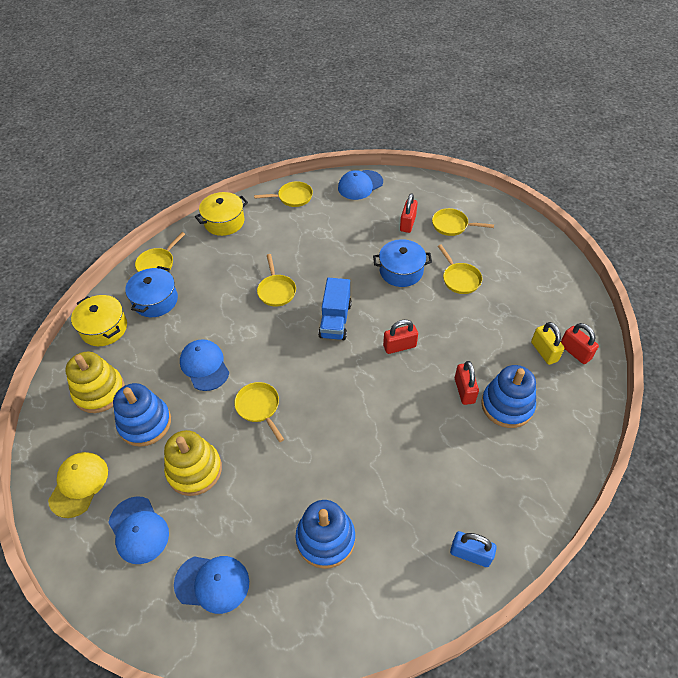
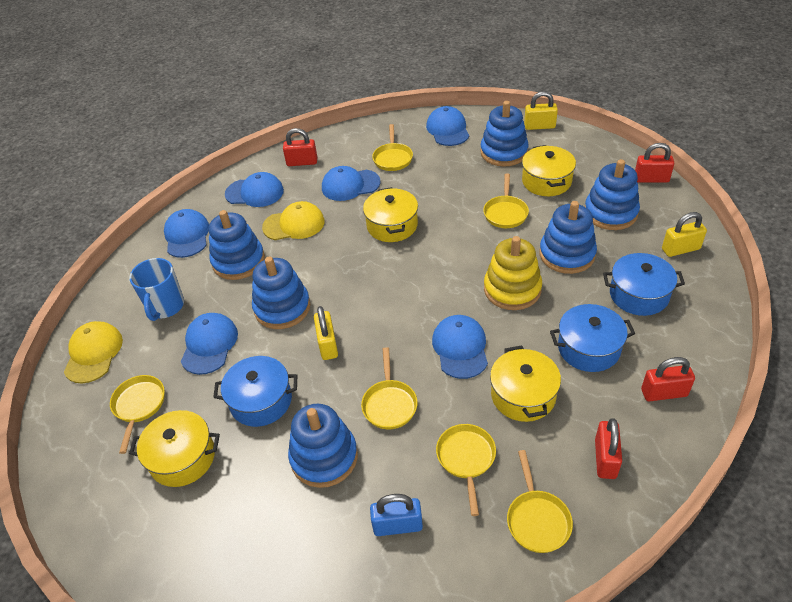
blue cap: 4 -> 6
blue mug: 0 -> 1
blue pot: 2 -> 3
blue stacking toy: 3 -> 6
blue truck: 1 -> 0
yellow cap: 1 -> 2
yellow padlock: 1 -> 3
yellow pot: 2 -> 4
yellow stacking toy: 2 -> 1

